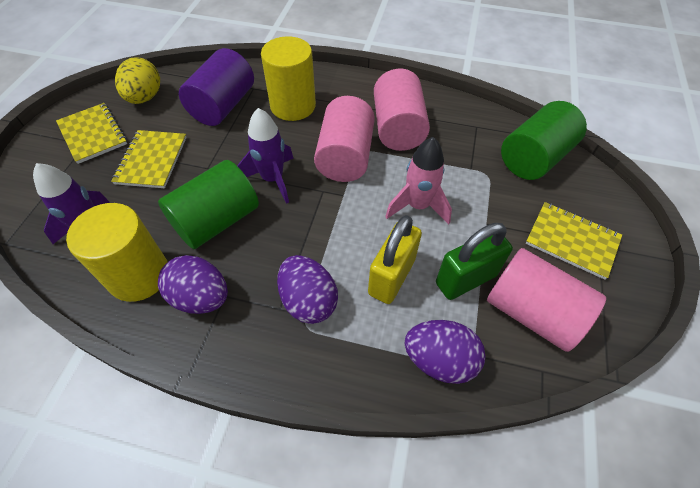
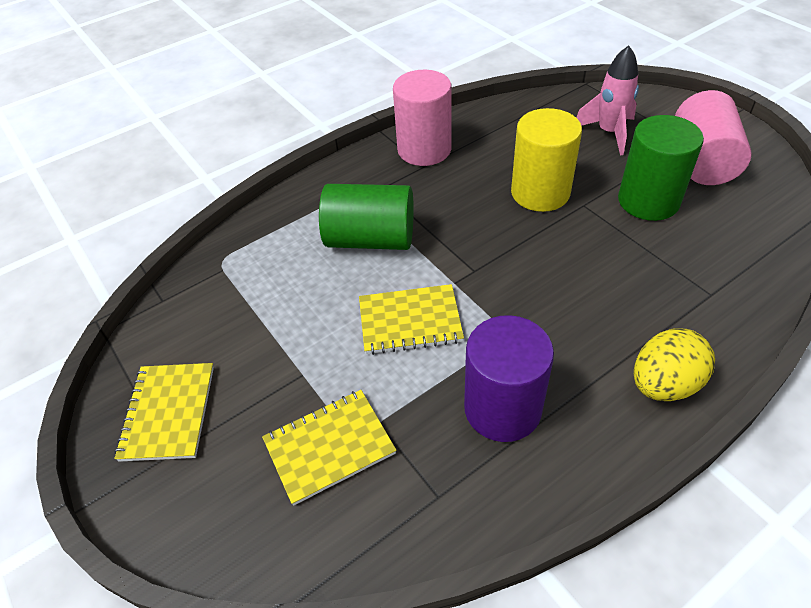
green padlock: 1 -> 0
pink cylinder: 3 -> 2
purple egg: 3 -> 0
purple rocket: 2 -> 0
yellow cylinder: 2 -> 1
yellow padlock: 1 -> 0

